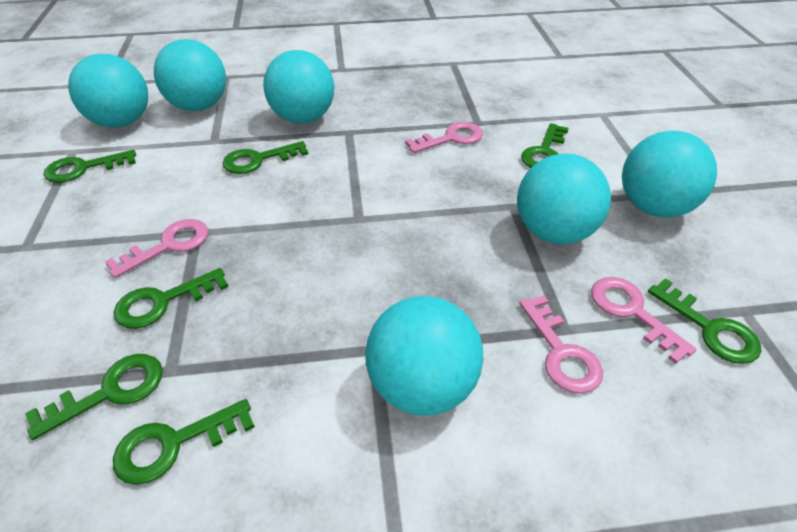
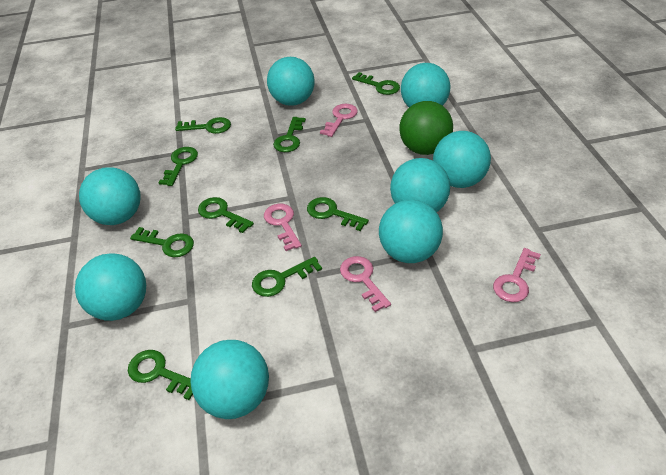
green ball: 0 -> 1
green key: 7 -> 9
turquoise ball: 6 -> 8

